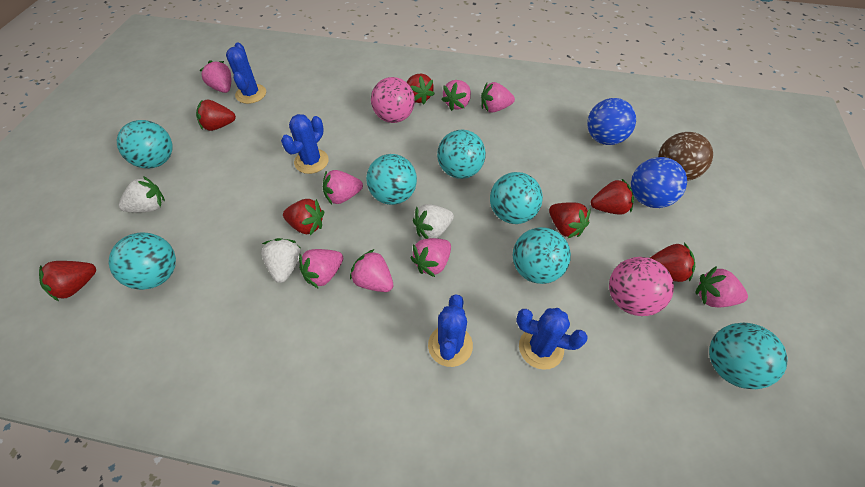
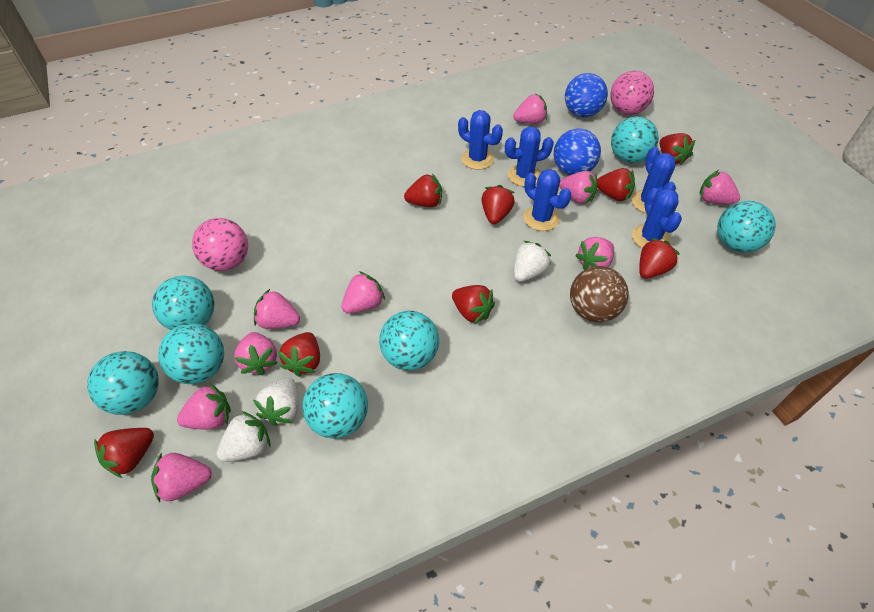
blue cactus: 4 -> 5
pink strawberry: 8 -> 9
red strawberry: 7 -> 8

